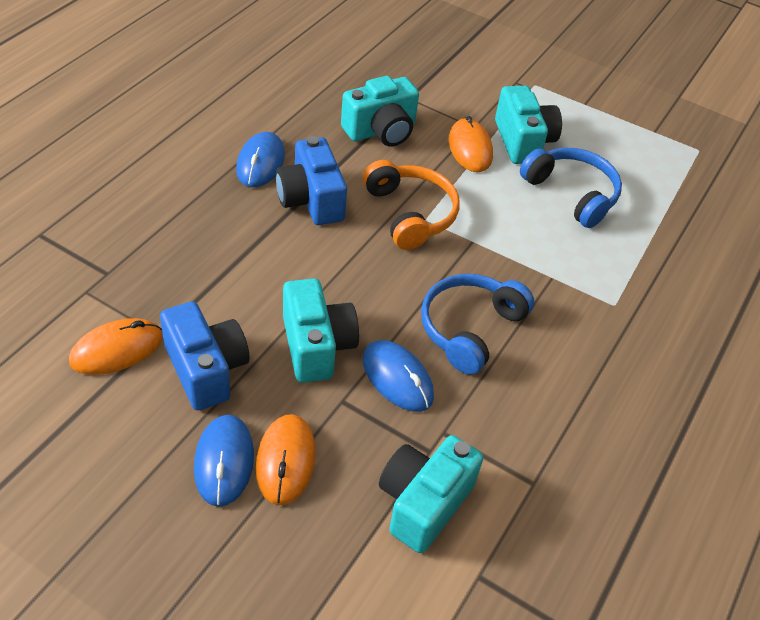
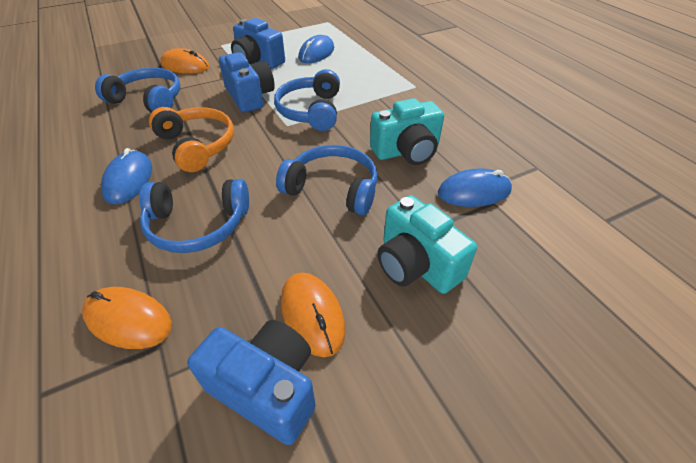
blue camera: 2 -> 3
blue headphones: 2 -> 4
turquoise camera: 4 -> 2

